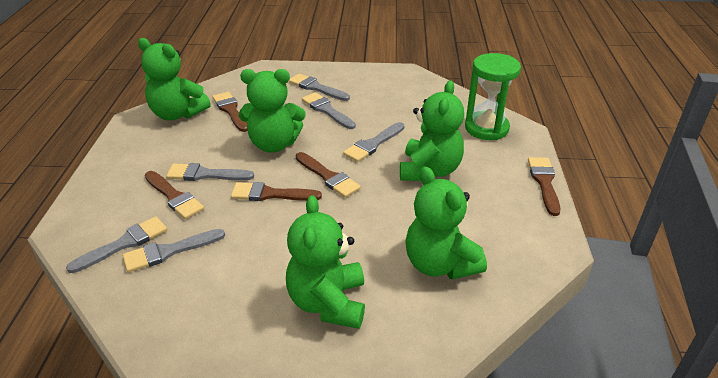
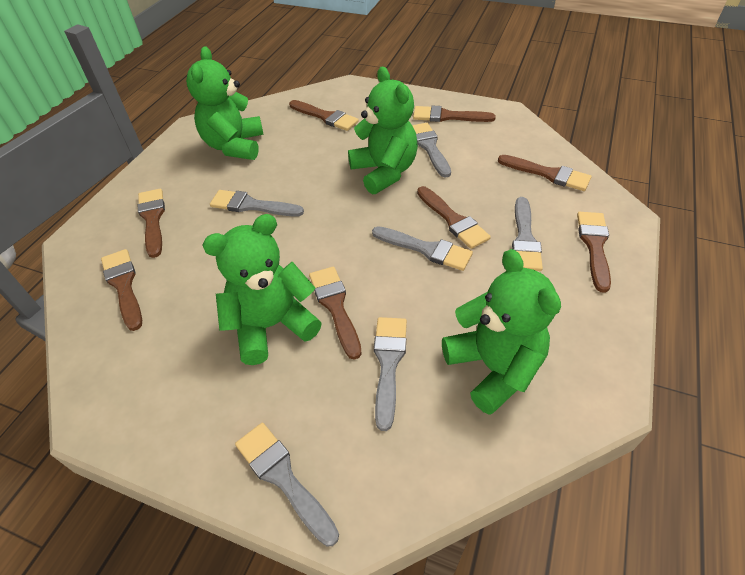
brown brush: 5 -> 8
green hourglass: 1 -> 0
green teddy bear: 5 -> 4

